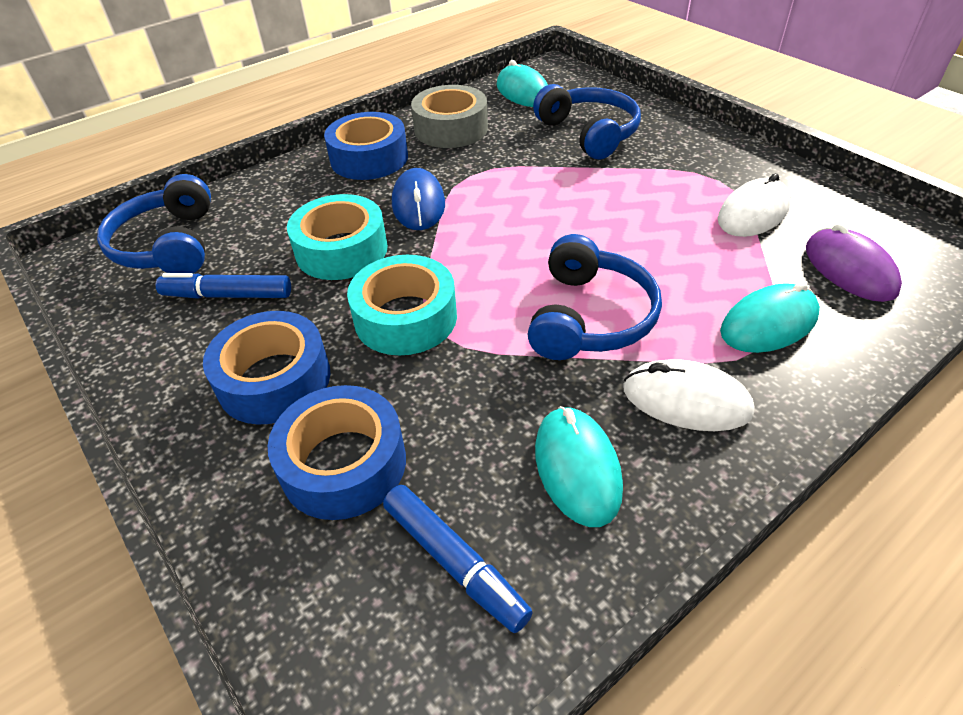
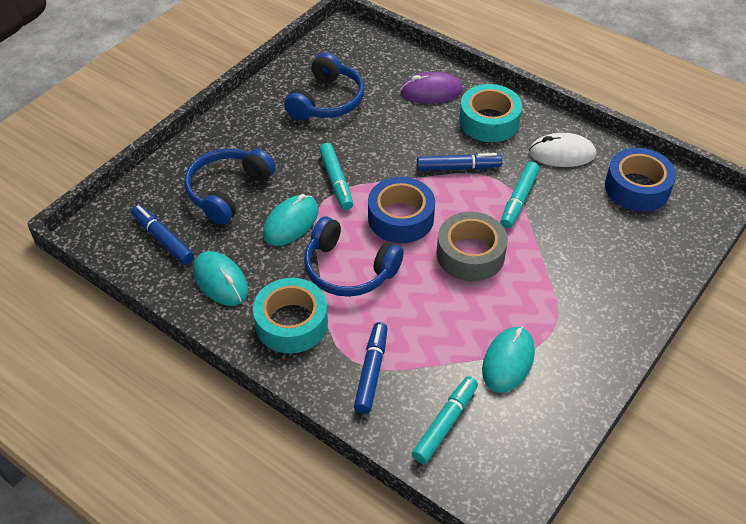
blue marker: 2 -> 3
blue mouse: 1 -> 0
blue tape: 3 -> 2
turquoise marker: 0 -> 3
white mouse: 2 -> 1

